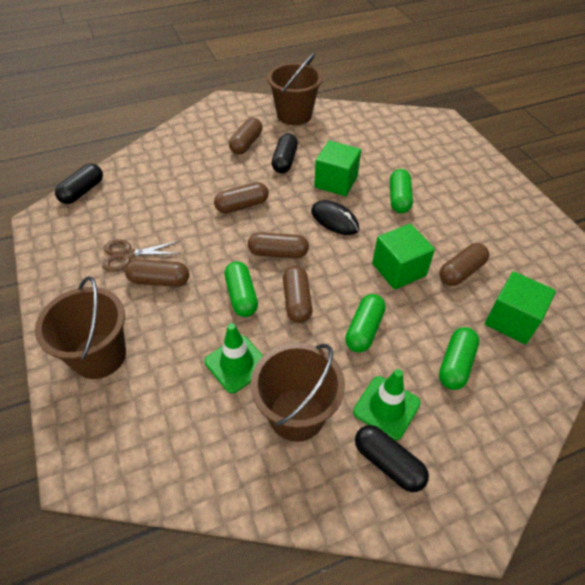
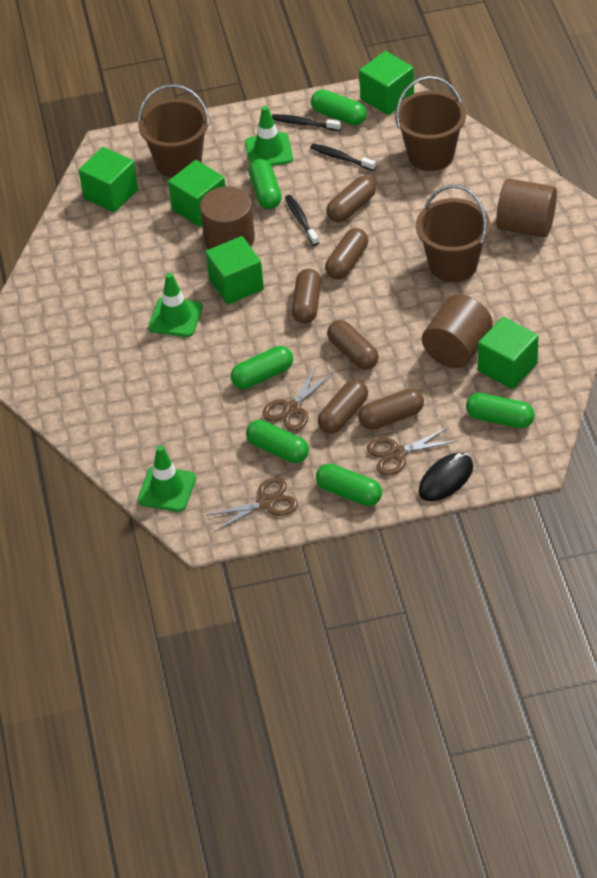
black capsule: 3 -> 0
black toothbrush: 0 -> 3
brown cylinder: 0 -> 3
brown scissors: 1 -> 3
green capsule: 4 -> 6
green cube: 3 -> 5
green traffic cone: 2 -> 3

